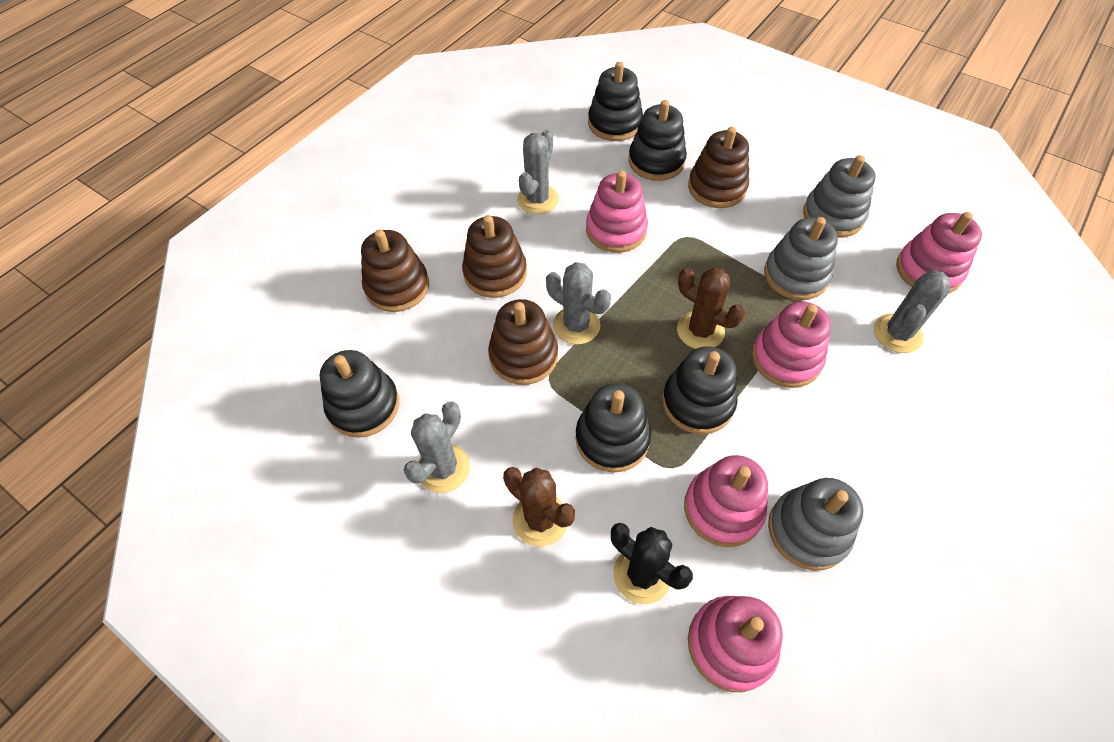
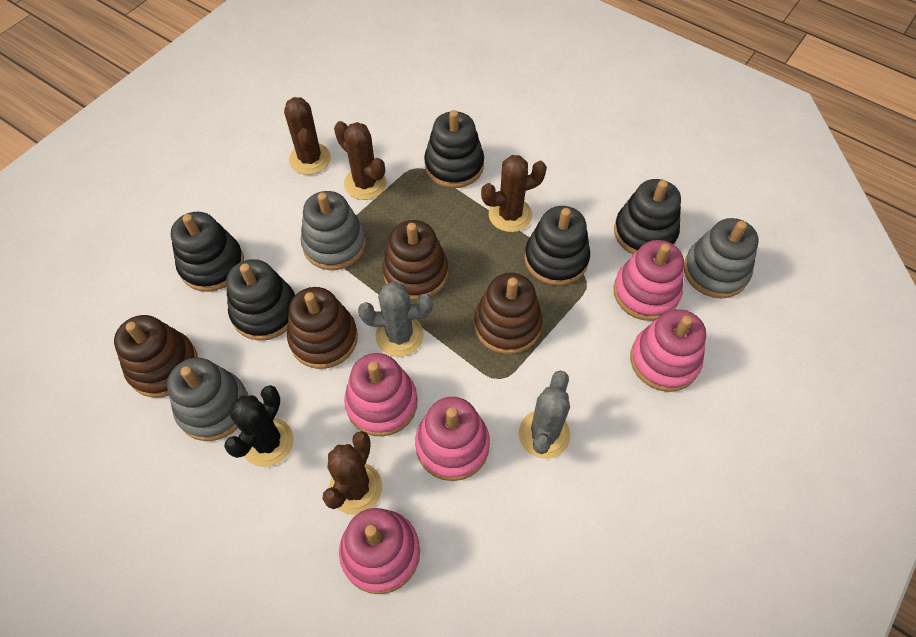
brown cactus: 2 -> 4
grey cactus: 4 -> 2

